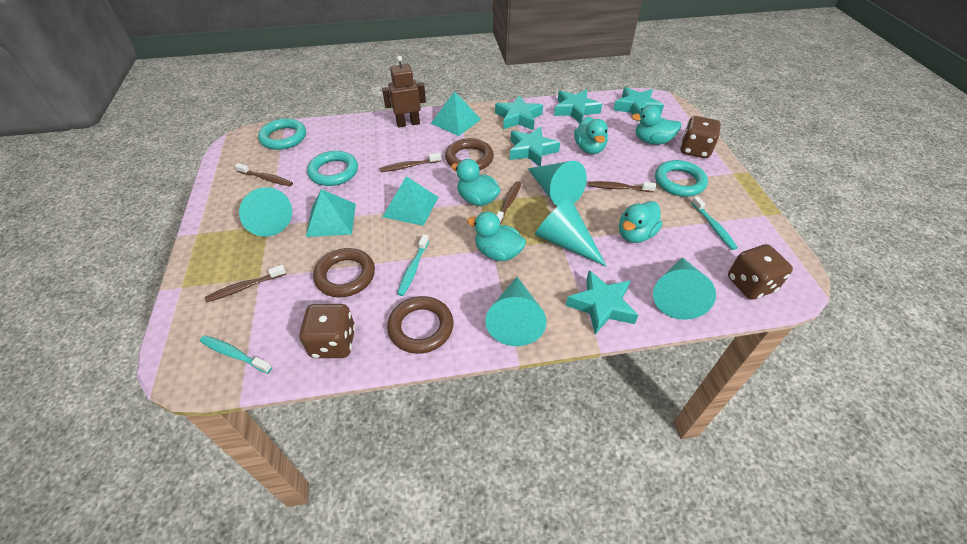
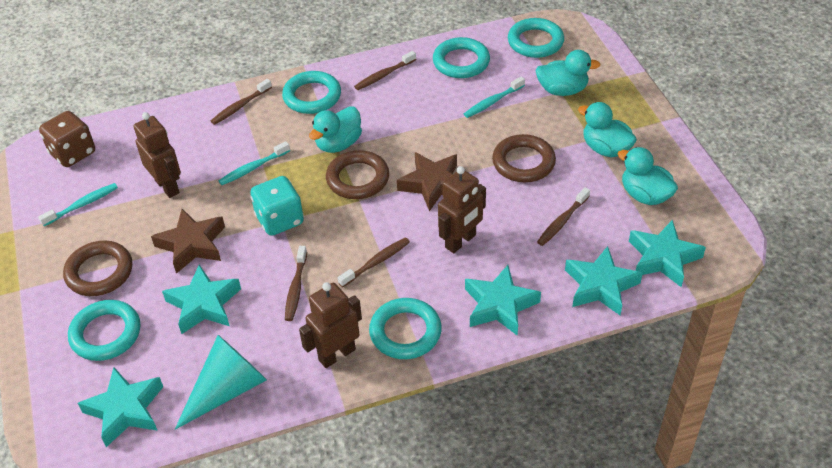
brown dice: 3 -> 1
brown robot: 1 -> 3
brown star: 0 -> 2
turquoise cone: 5 -> 1
turquoise dice: 0 -> 1
turquoise duck: 5 -> 4
turquoise pyramid: 3 -> 0
turquoise ring: 3 -> 5

